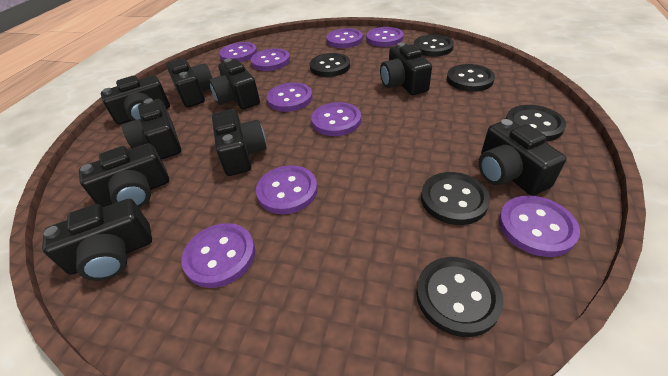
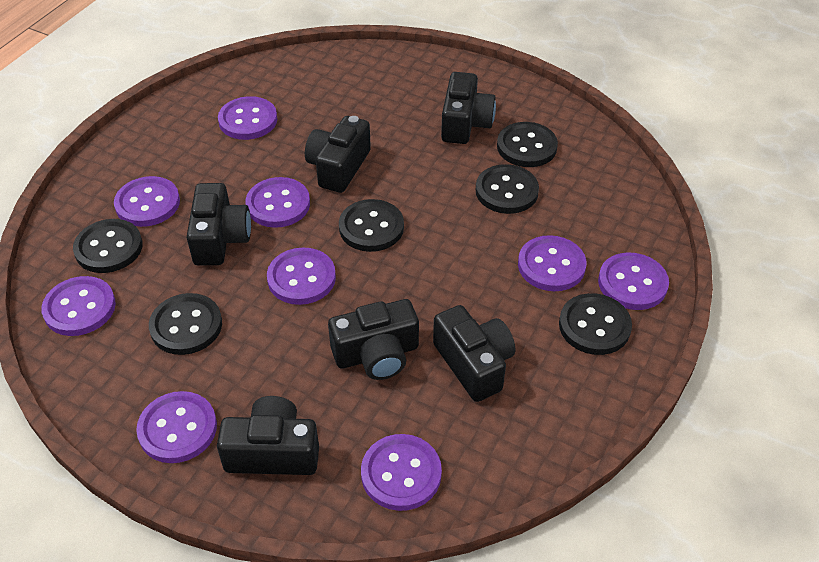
black camera: 9 -> 6

